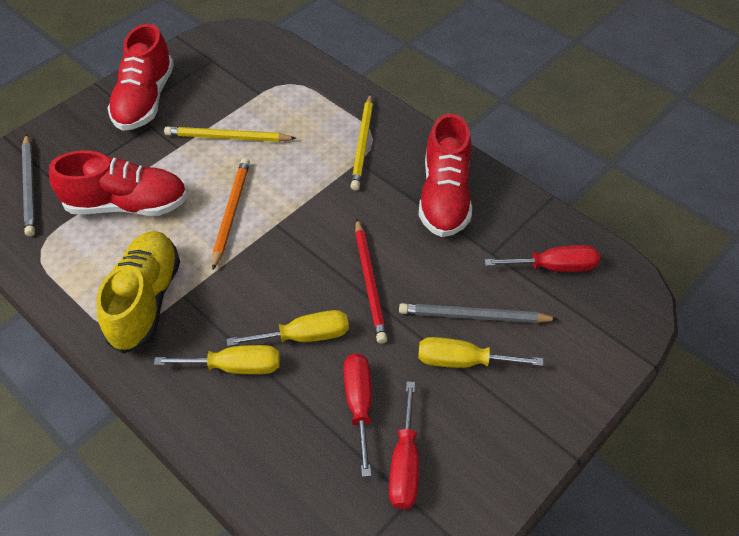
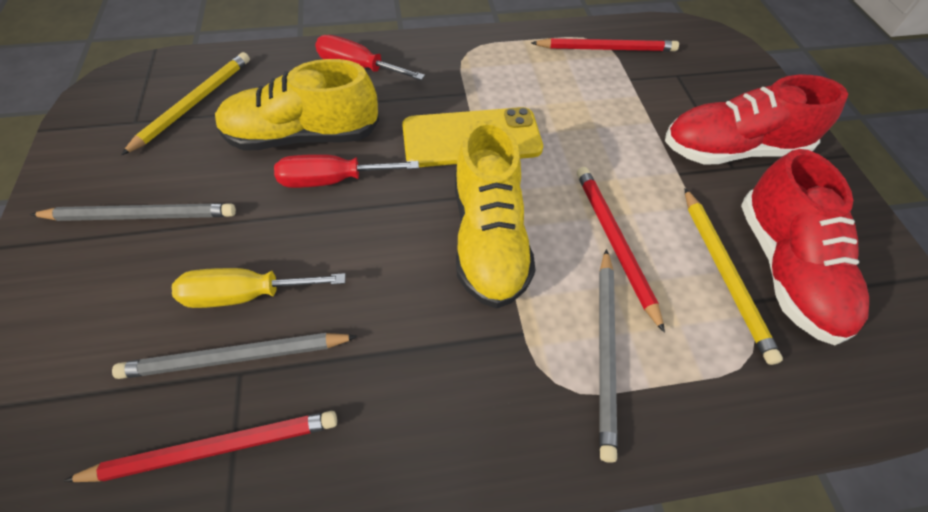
grey pencil: 2 -> 3
orange pencil: 1 -> 0
red pencil: 1 -> 3
red screwdriver: 3 -> 2
red shoe: 3 -> 2
yellow phone: 0 -> 1
yellow screwdriver: 3 -> 1
yellow shoe: 1 -> 2

